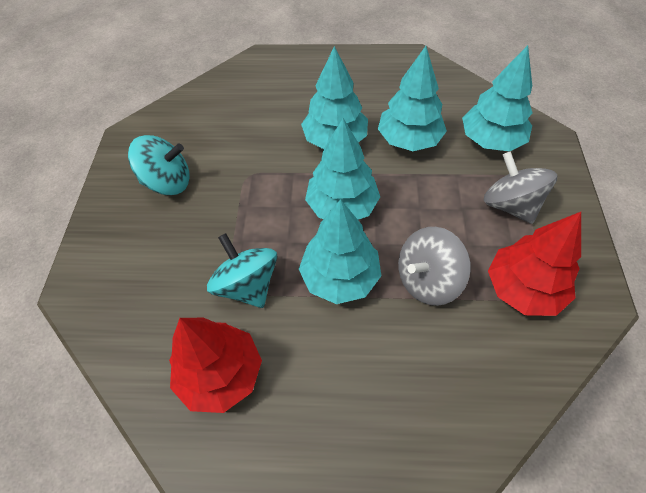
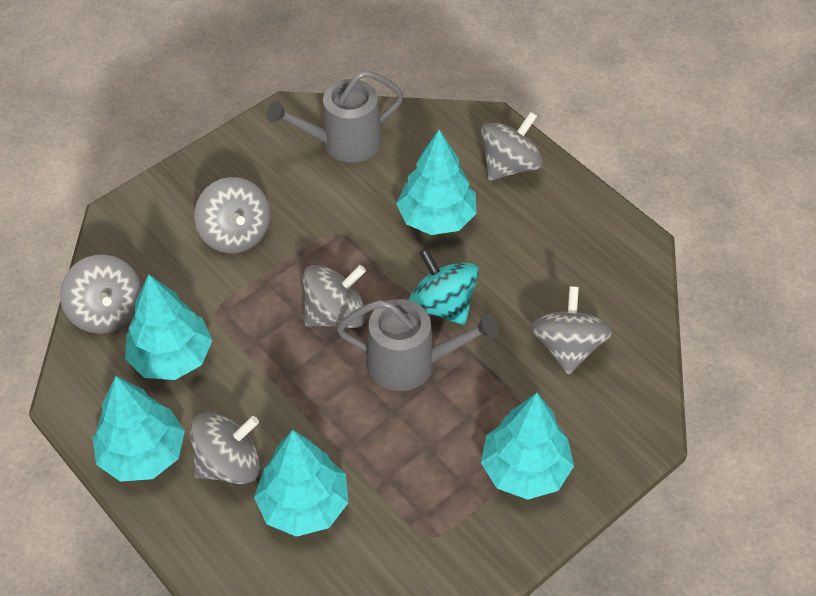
grey spinning top: 2 -> 6
grey watering can: 0 -> 2
red tree: 2 -> 0
turquoise spinning top: 2 -> 1

